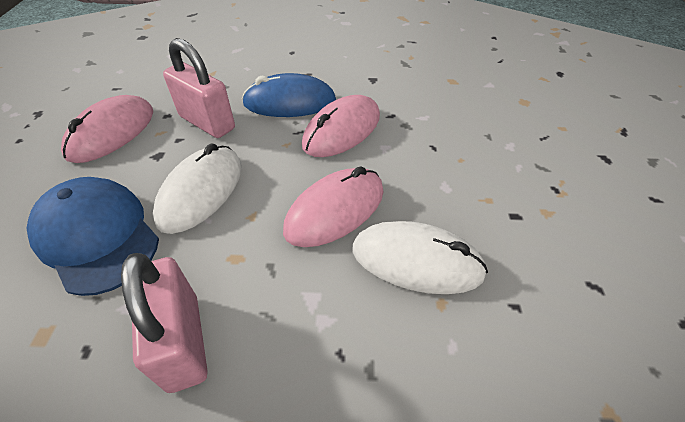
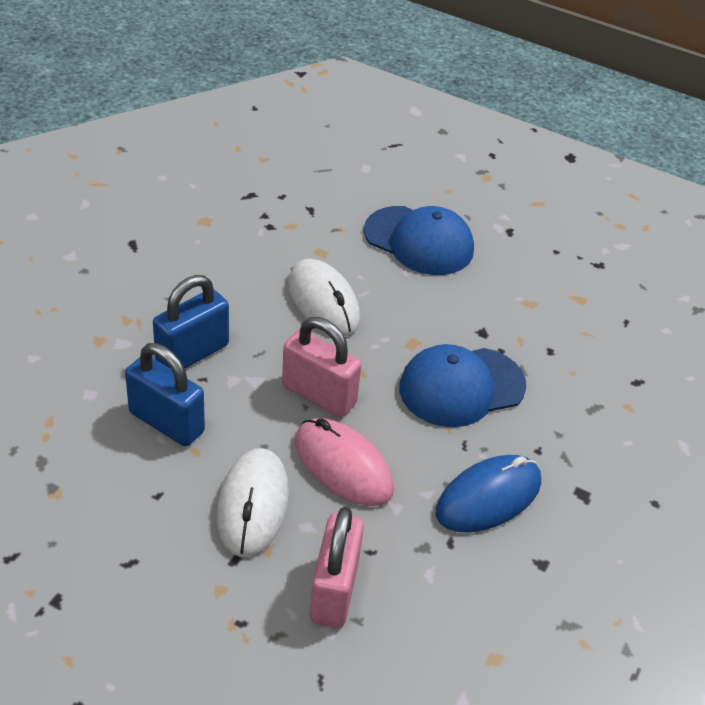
blue cap: 1 -> 2
blue padlock: 0 -> 2
pink mouse: 3 -> 1

